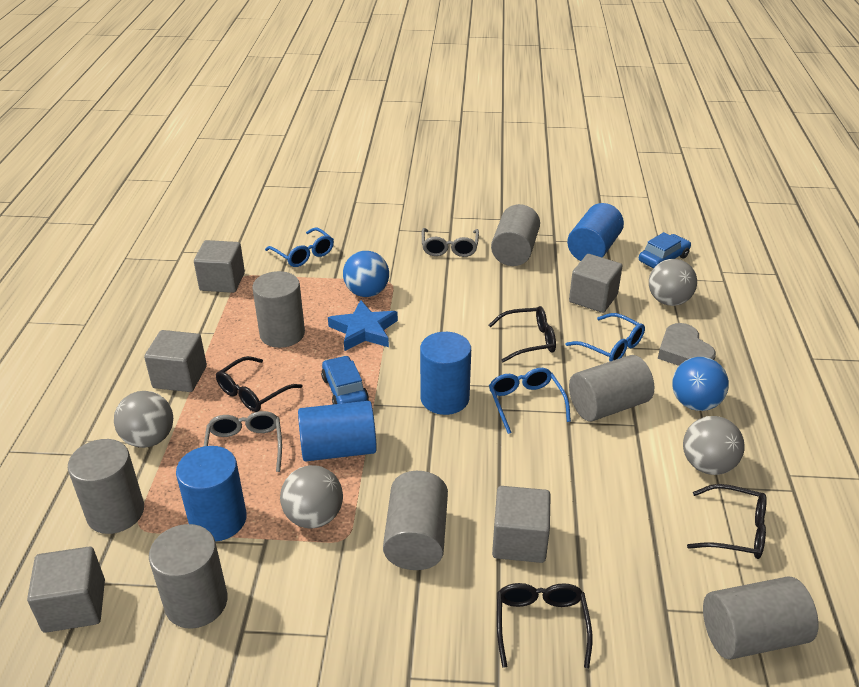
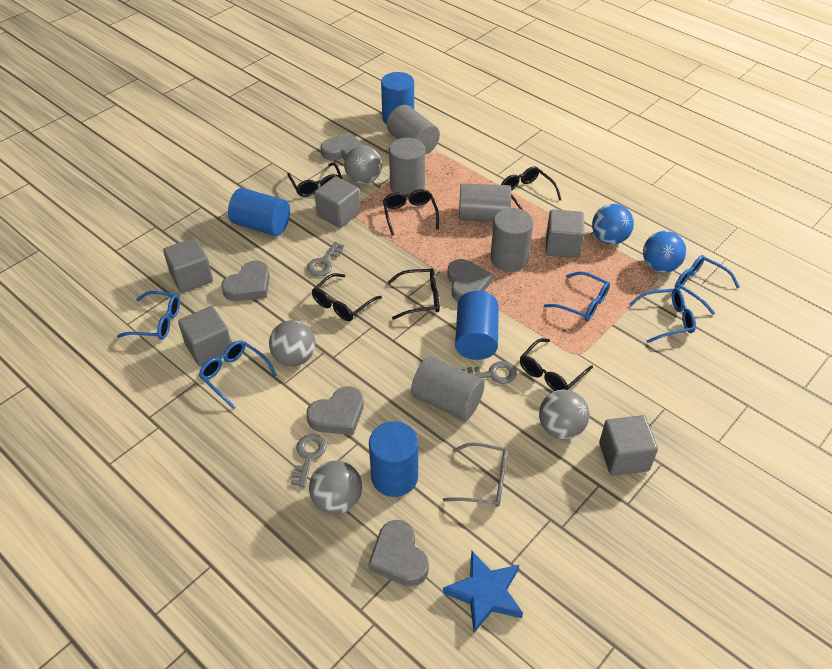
black glasses: 4 -> 6
blue car: 2 -> 0
blue glasses: 3 -> 5
grey cylinder: 7 -> 5
grey glasses: 2 -> 1
grey heart: 1 -> 5
grey key: 0 -> 3

